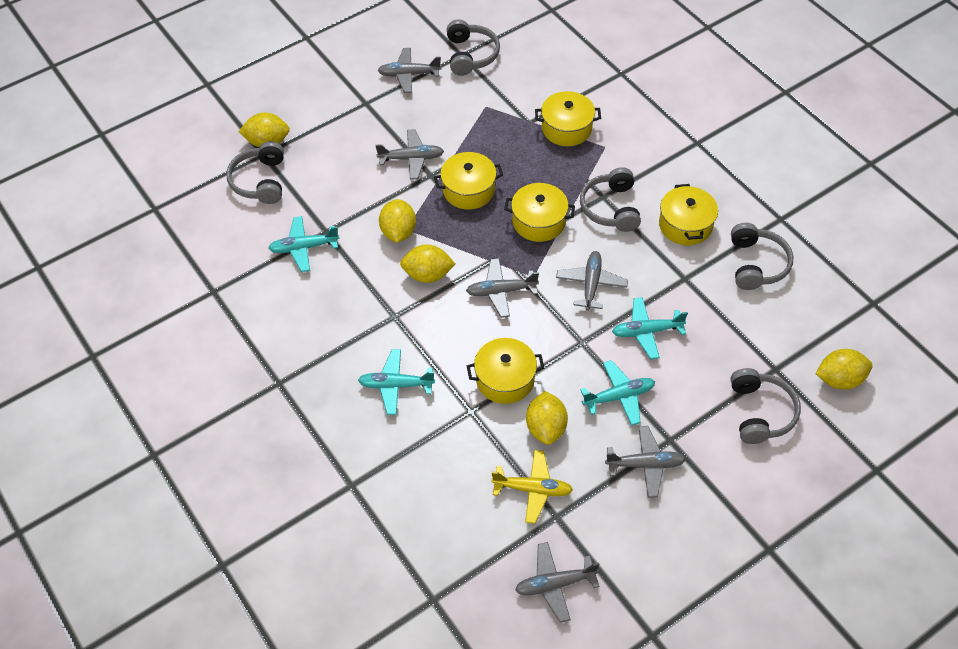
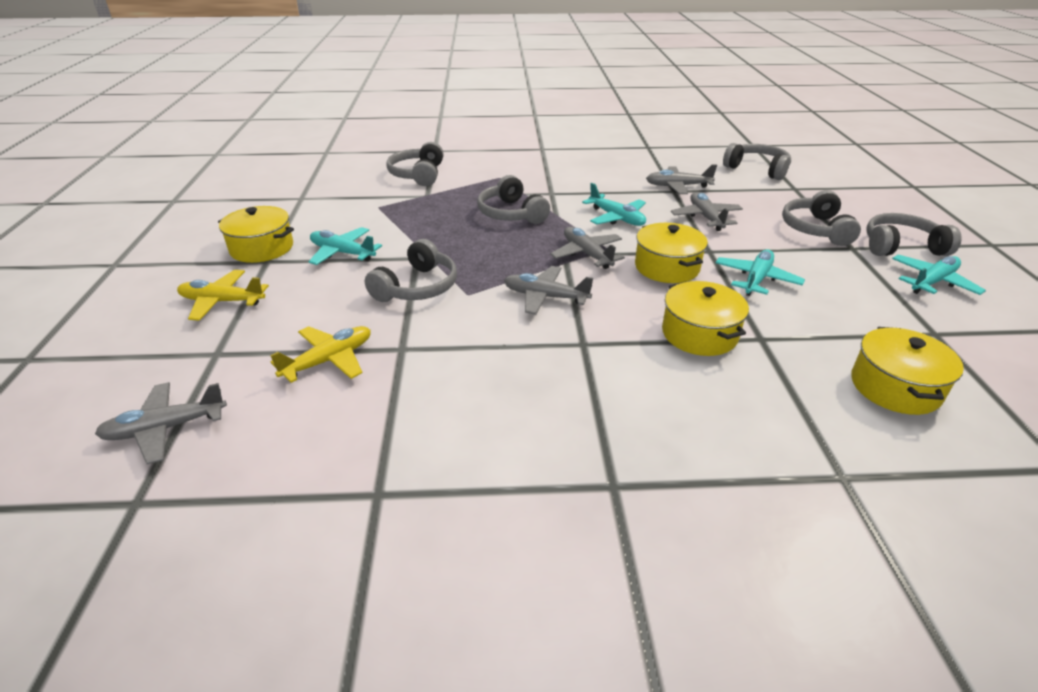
grey headphones: 5 -> 6
grey plane: 6 -> 5
yellow lemon: 5 -> 0
yellow plane: 1 -> 2
yellow pot: 5 -> 4

